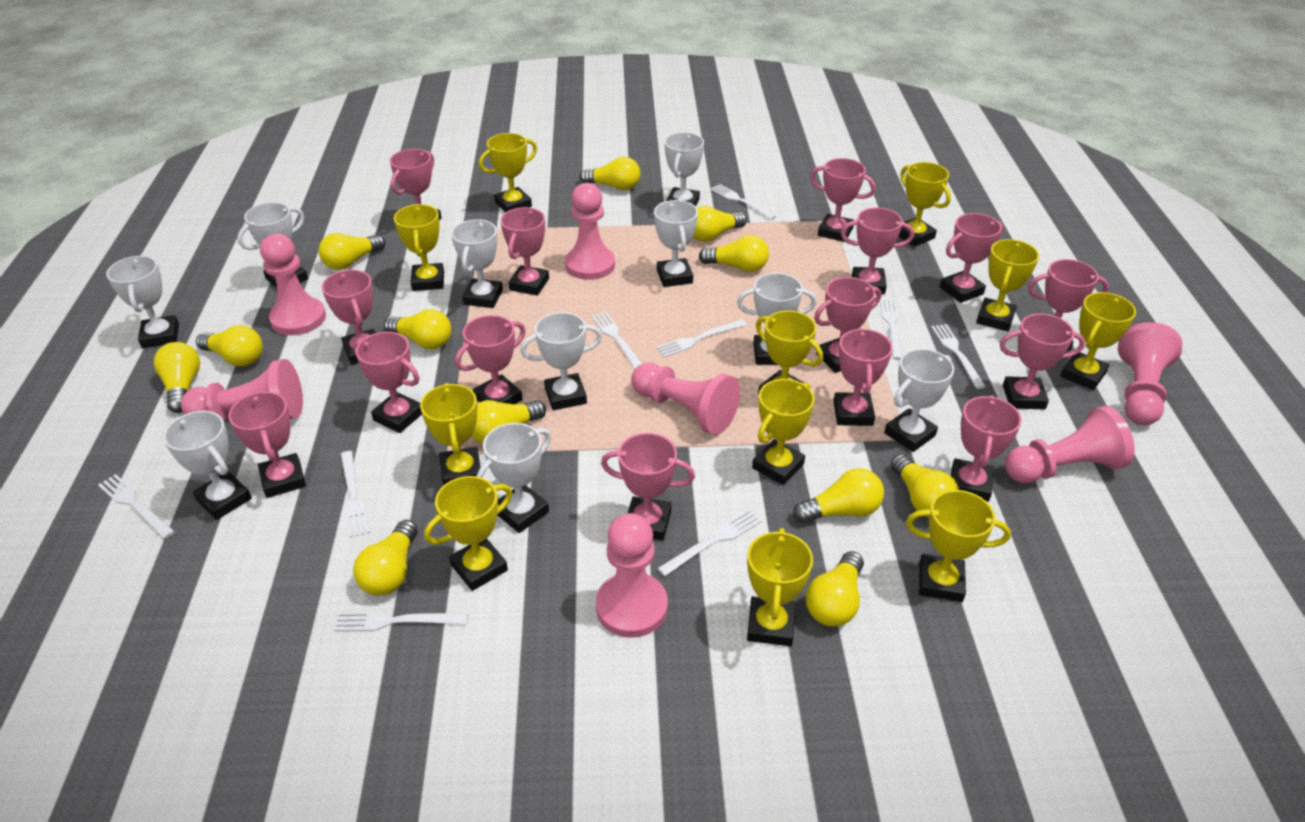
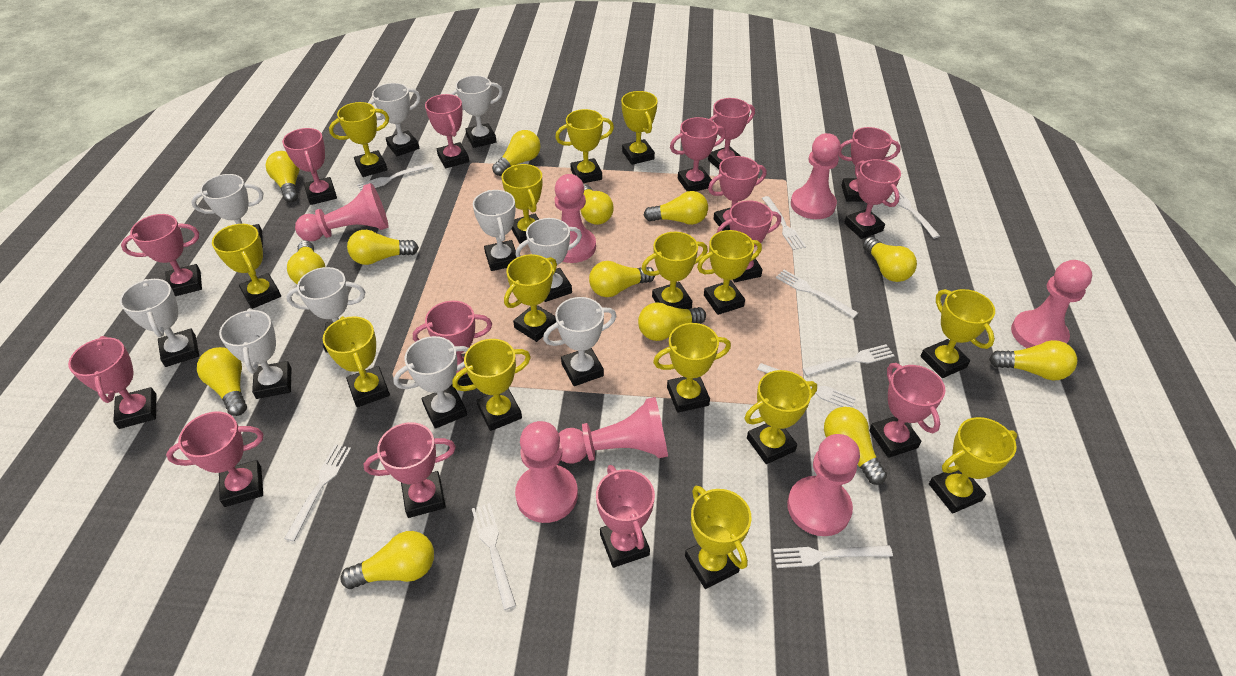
yellow light bulb: 12 -> 13
yellow trophy: 11 -> 15

